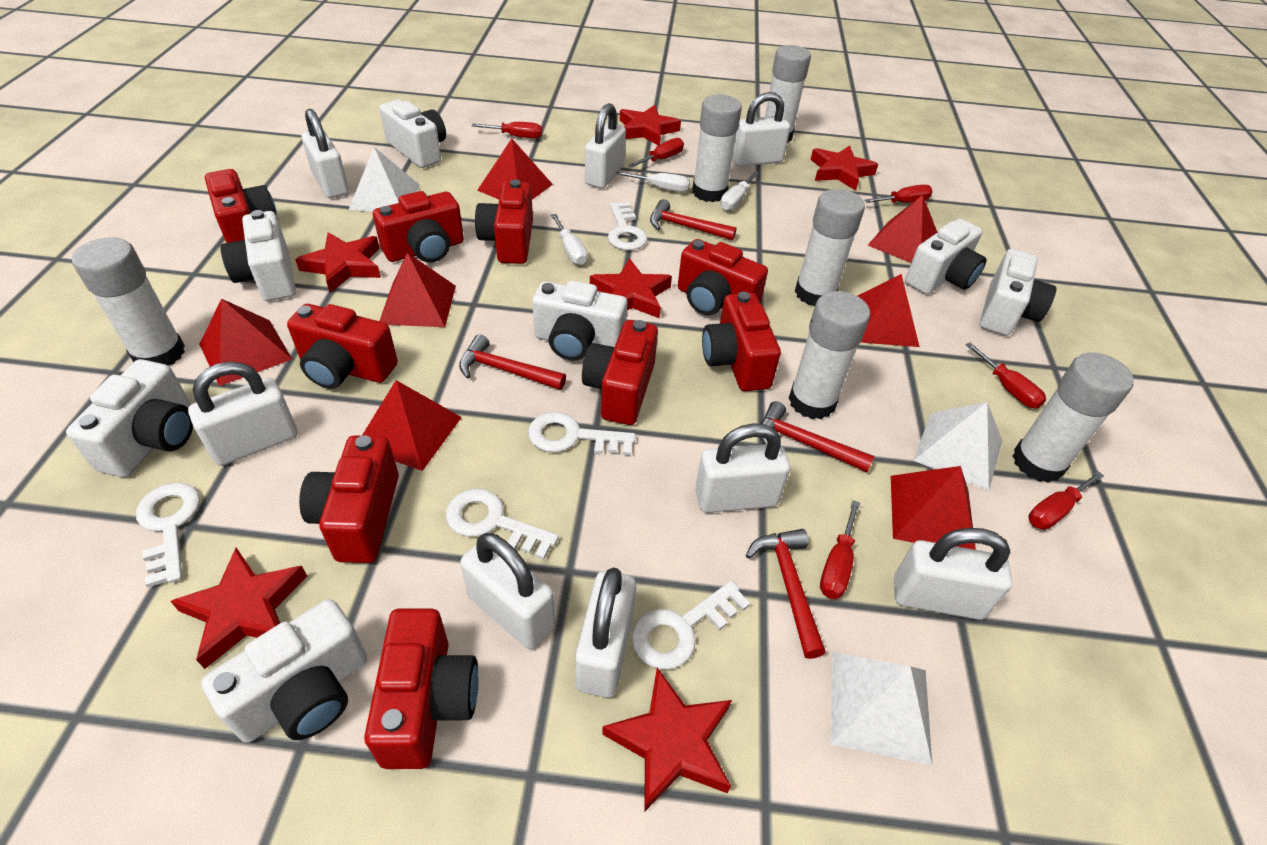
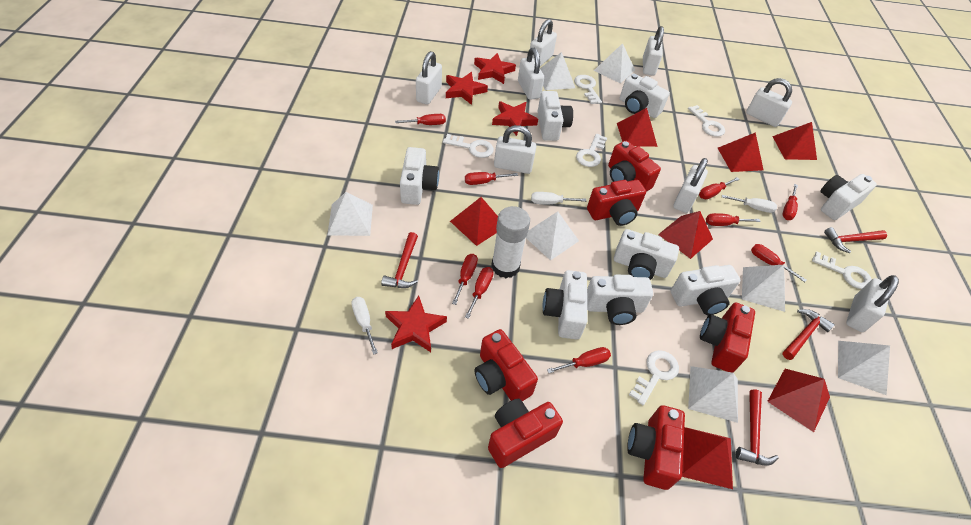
red camera: 9 -> 6
red screwdriver: 6 -> 9
red star: 6 -> 4
white camera: 7 -> 8
white glue stick: 6 -> 1
white key: 5 -> 6
white pyramid: 3 -> 7

